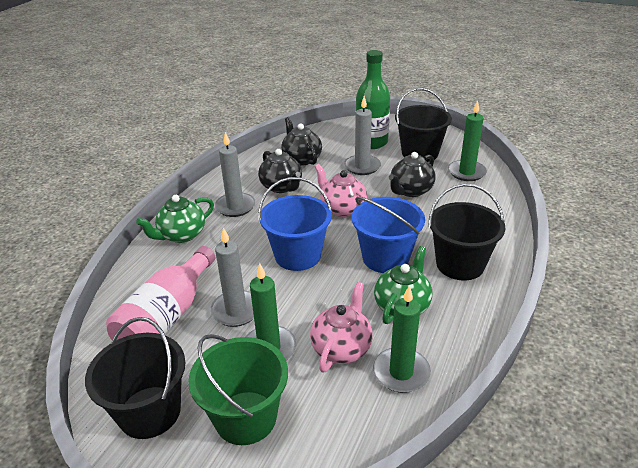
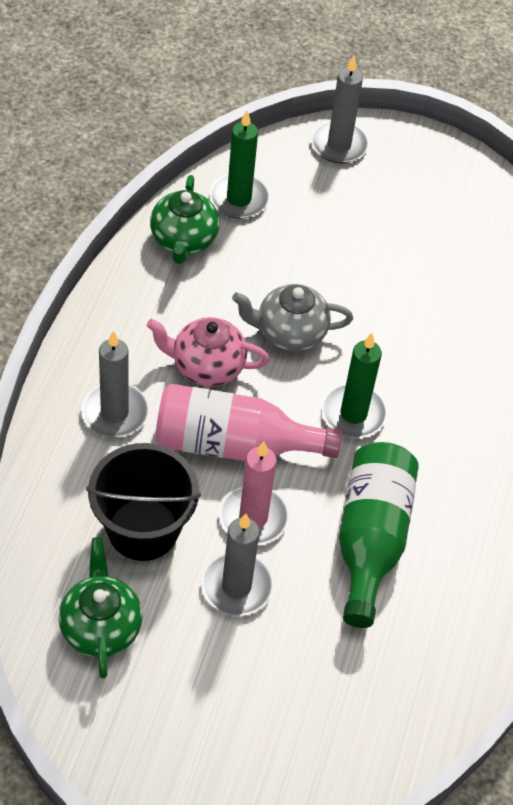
black bucket: 3 -> 1
black teapot: 3 -> 0
blue bucket: 2 -> 0
green bucket: 1 -> 0
green candle: 3 -> 2
grey teapot: 0 -> 1
pink candle: 0 -> 1
pink teapot: 2 -> 1

